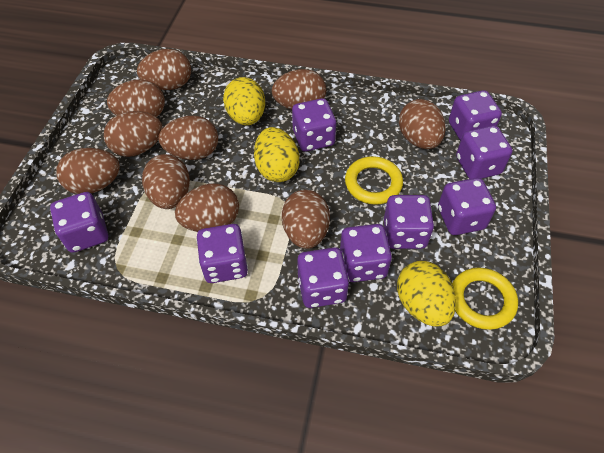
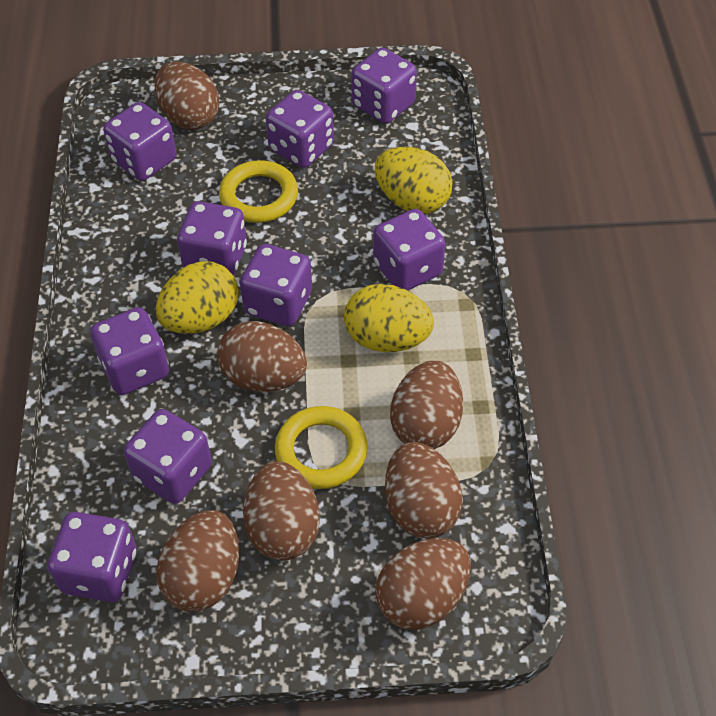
brown egg: 10 -> 7

